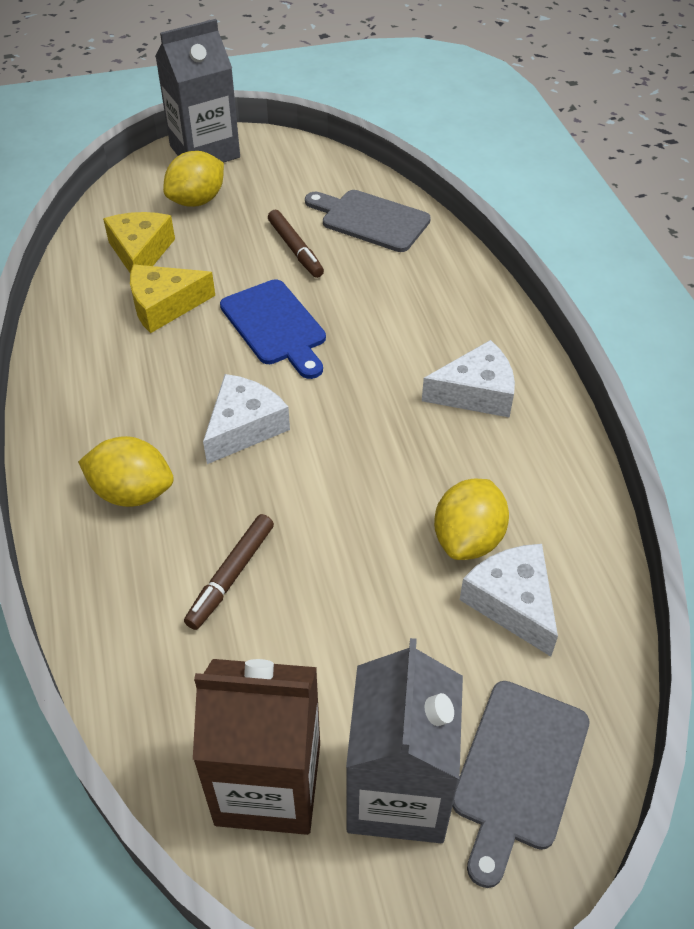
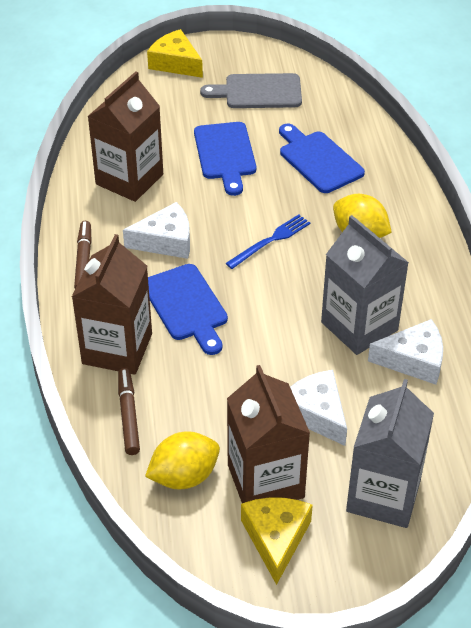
blue cutting board: 1 -> 3
blue fork: 0 -> 1
brown carton: 1 -> 3
grey cutting board: 2 -> 1
yellow lemon: 3 -> 2

